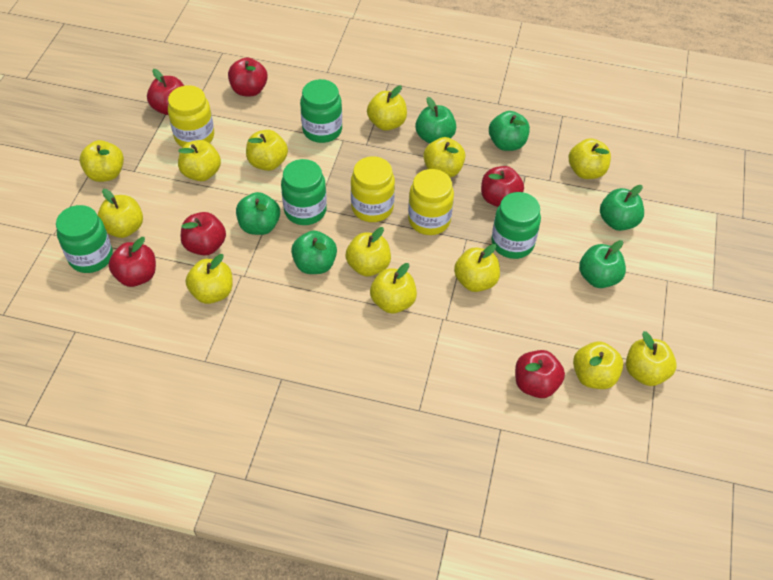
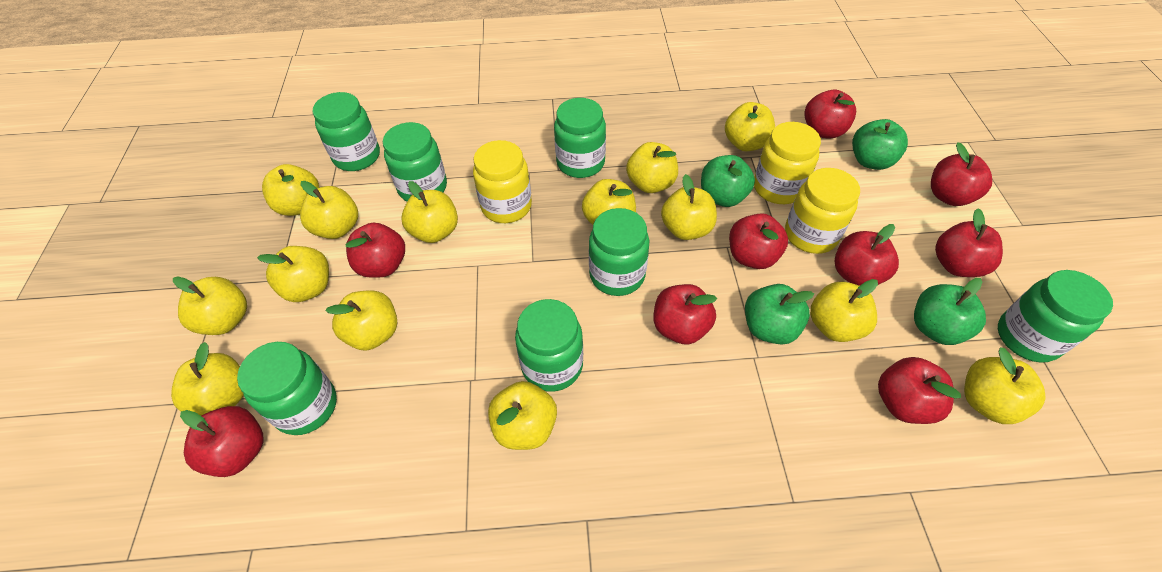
green apple: 6 -> 4
green jar: 4 -> 7
red apple: 6 -> 9
yellow apple: 13 -> 14

